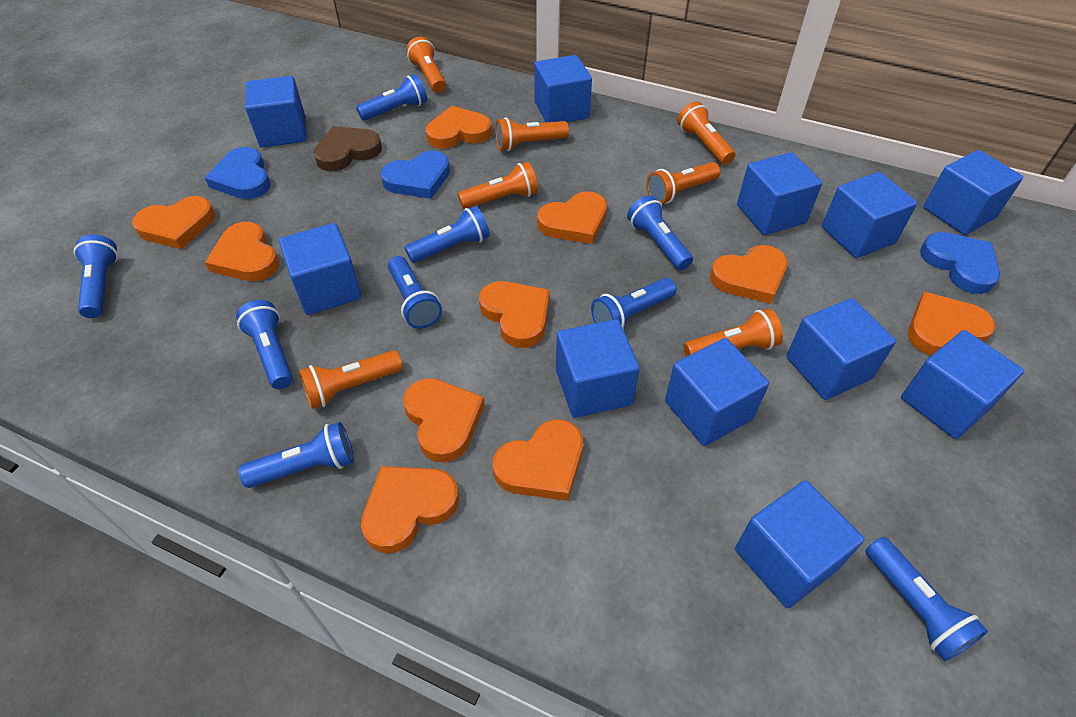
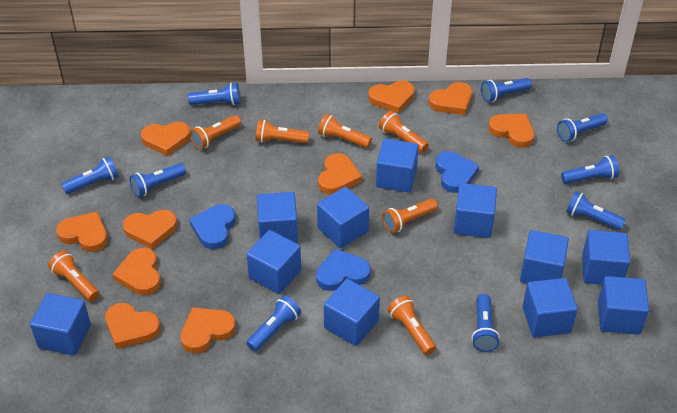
brown heart: 1 -> 0

